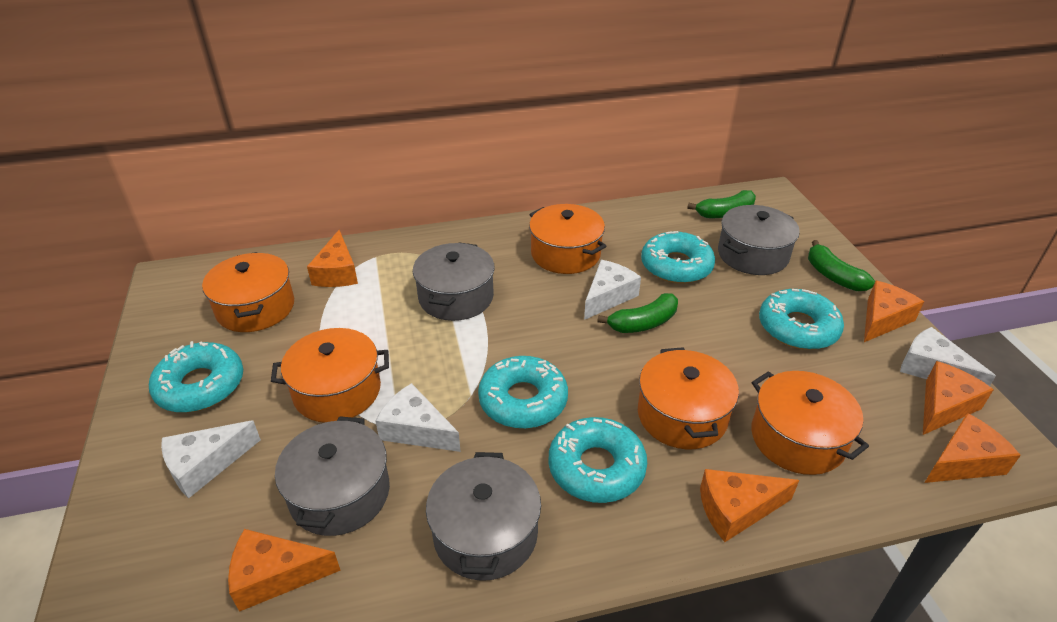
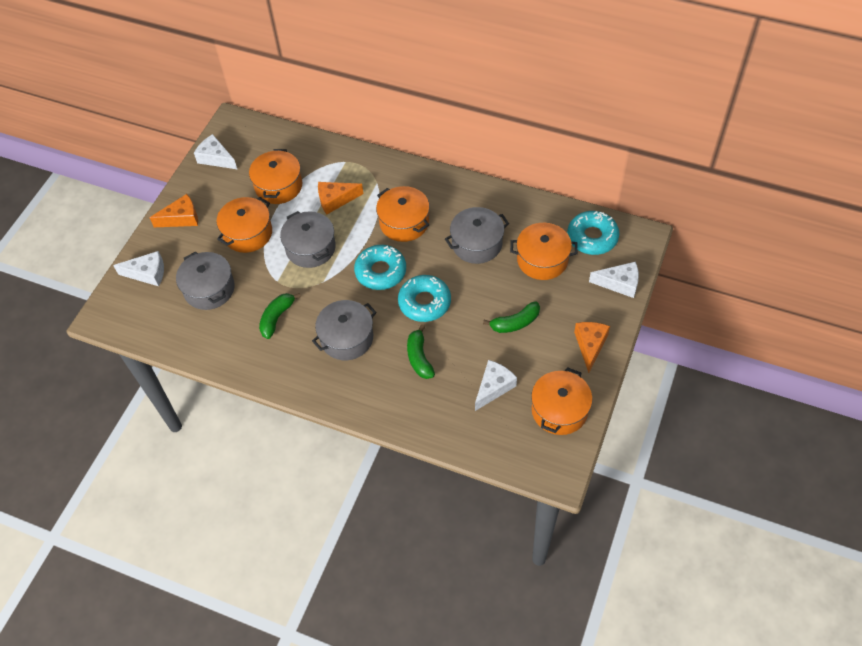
orange cheese: 6 -> 3
turquoise donut: 5 -> 3

